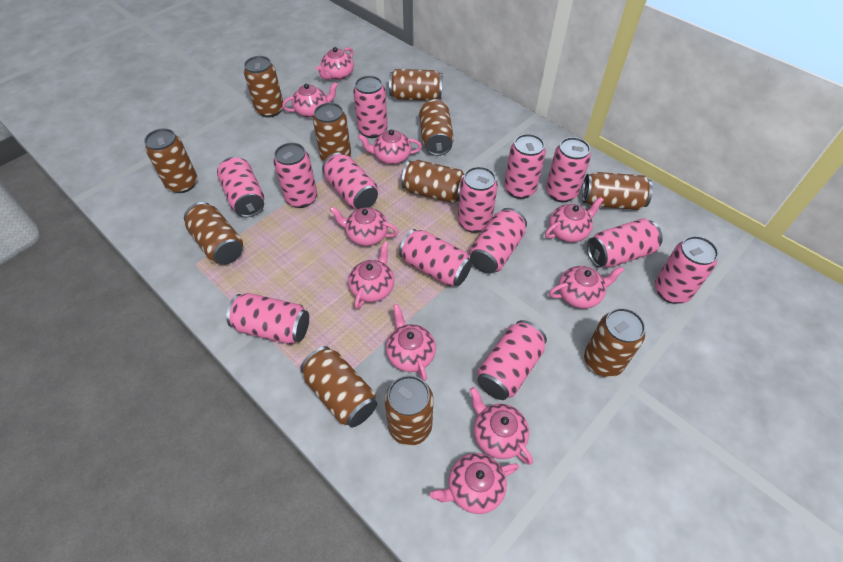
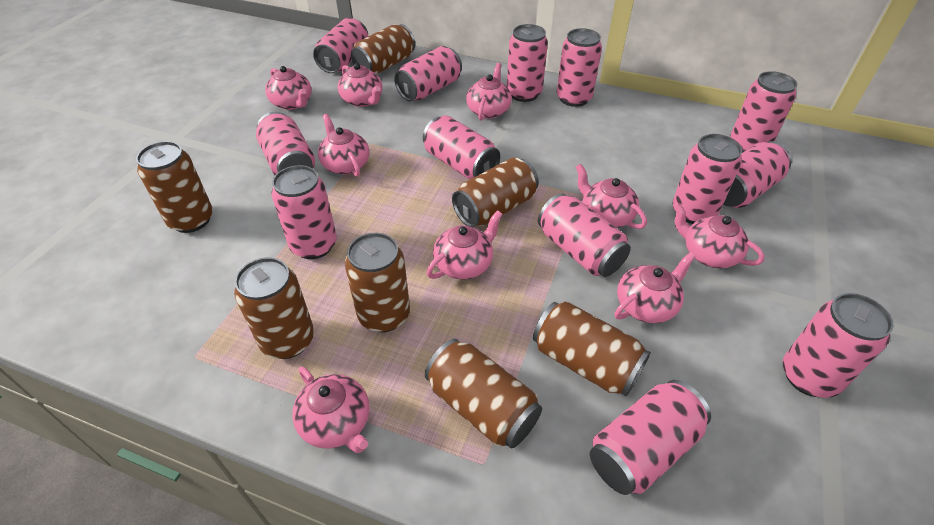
brown can: 11 -> 7
pink teapot: 10 -> 9

